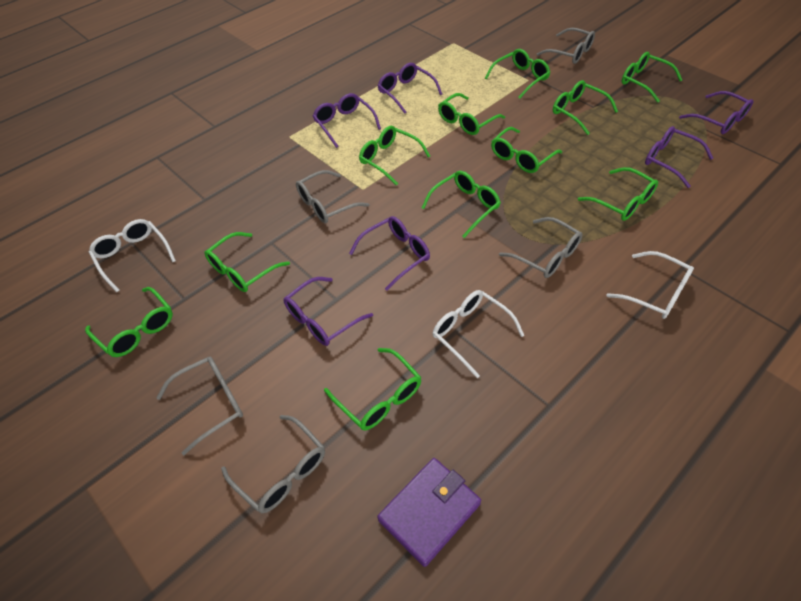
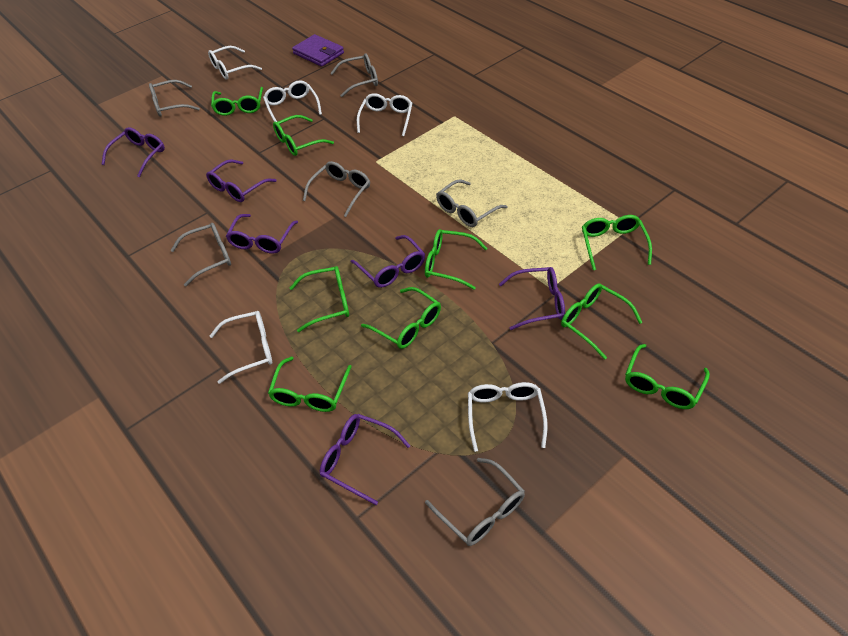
green glasses: 11 -> 9
grey glasses: 5 -> 6
white glasses: 3 -> 5

